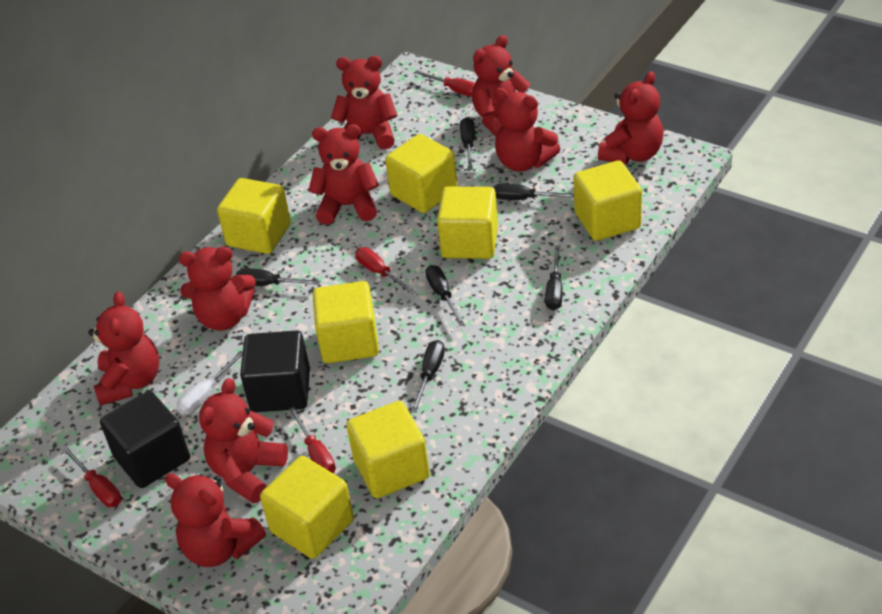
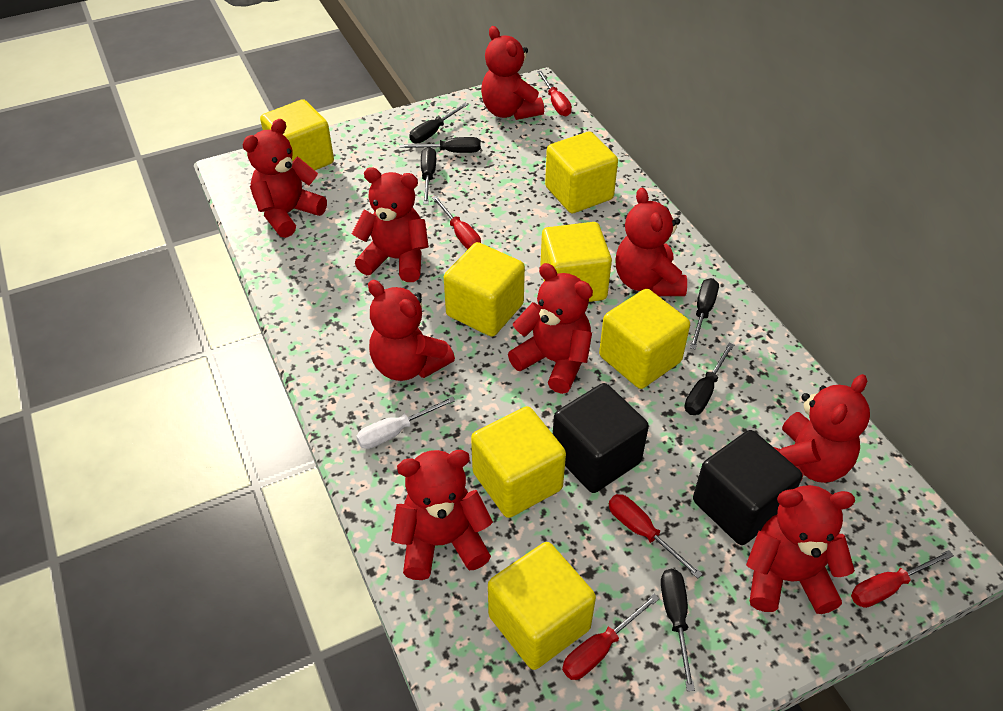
red screwdriver: 4 -> 5

